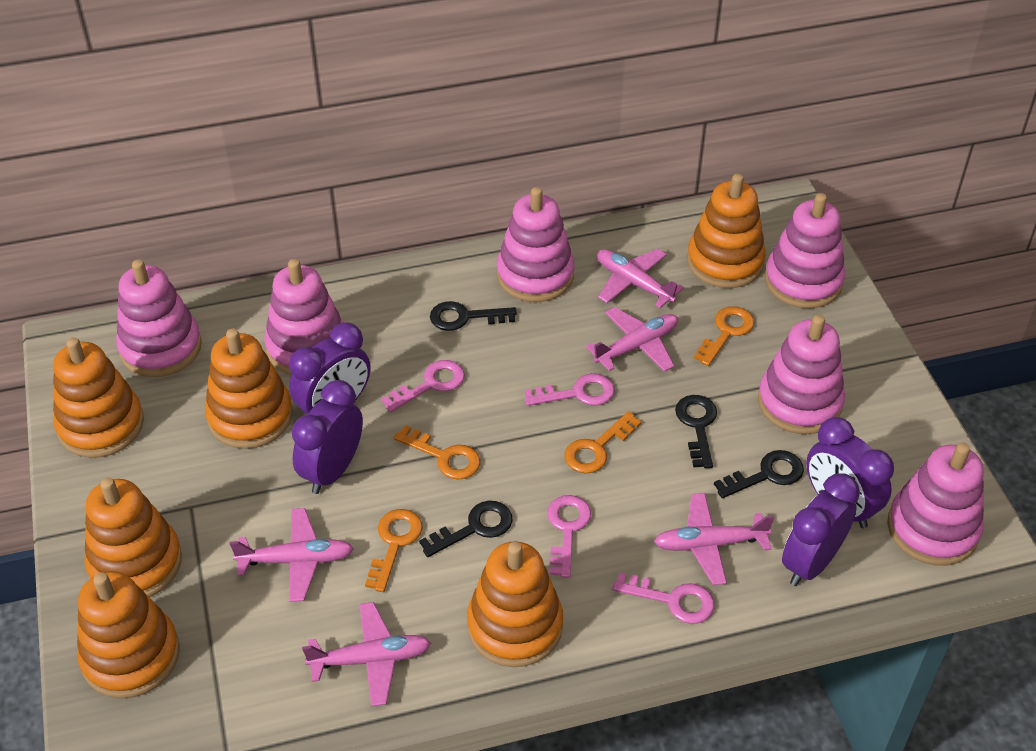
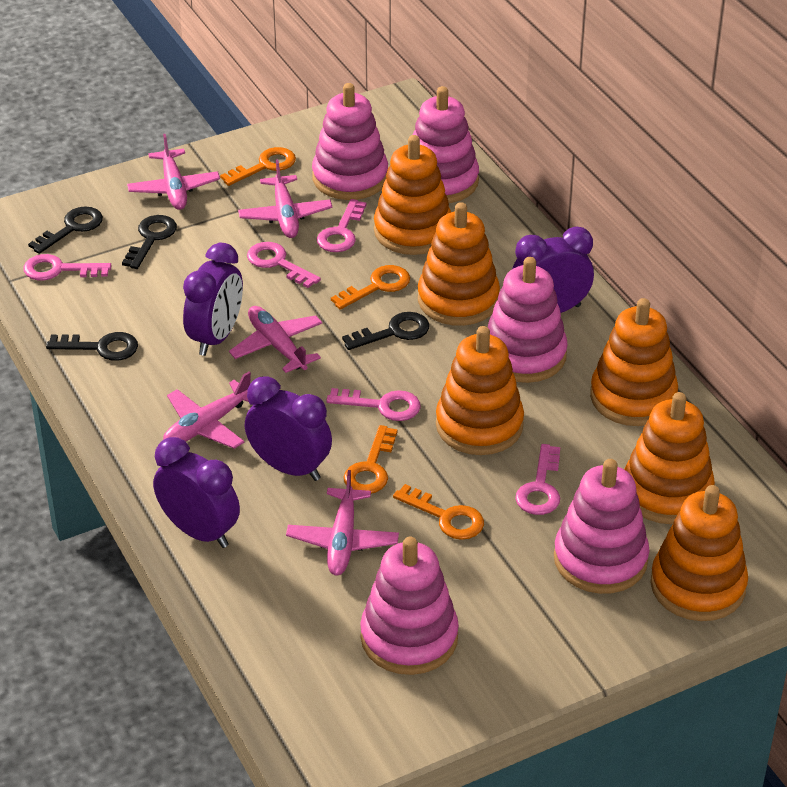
pink key: 4 -> 5
pink stacking toy: 6 -> 5

